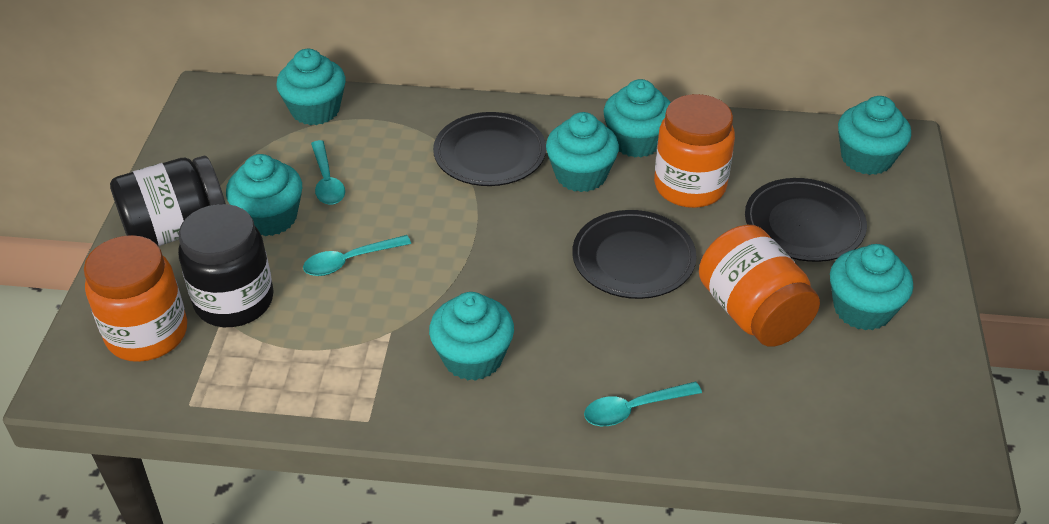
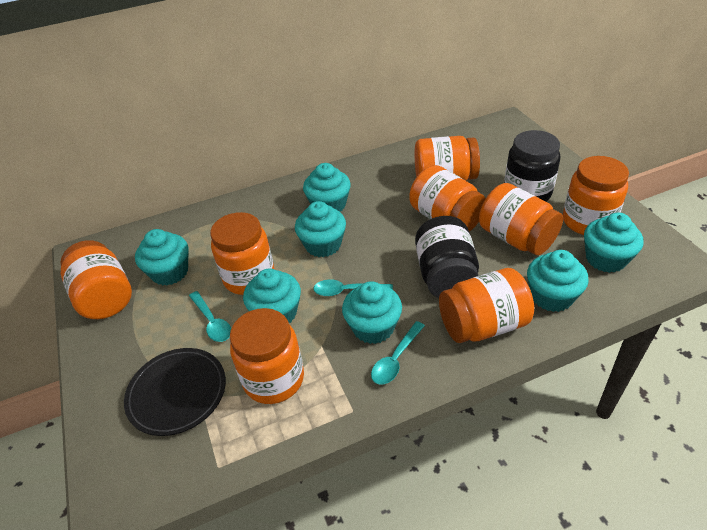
black plate: 3 -> 1
orange jar: 3 -> 8

